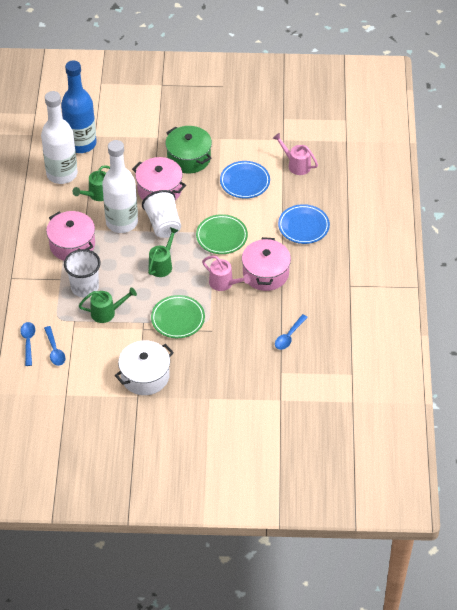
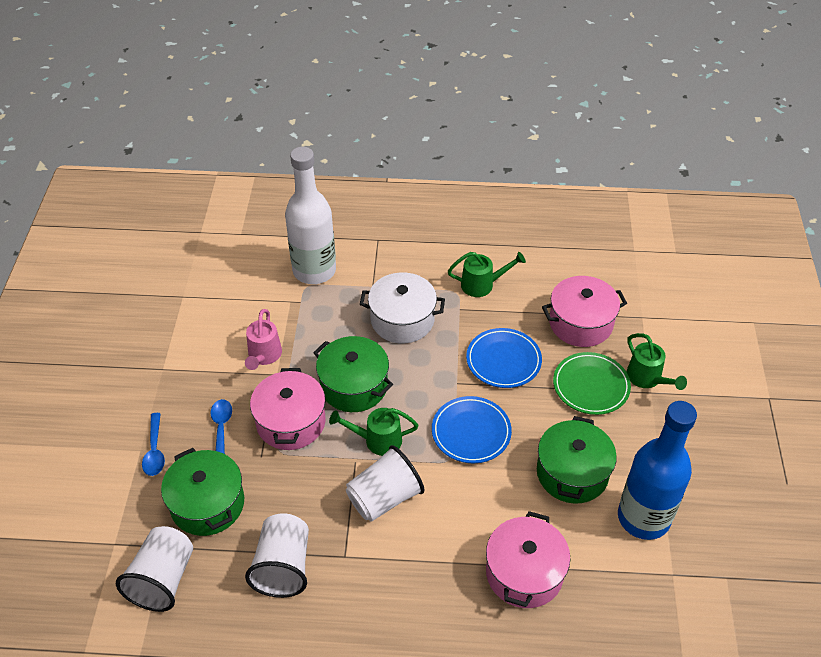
blue spoon: 3 -> 2
green plate: 2 -> 1
green pot: 1 -> 3
pink watering can: 2 -> 1
white bottle: 2 -> 1
white cup: 2 -> 3

